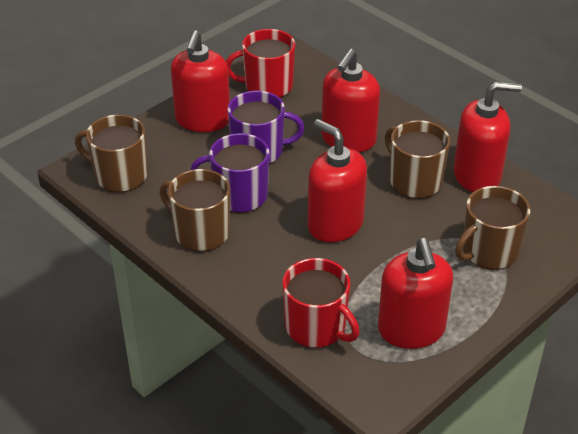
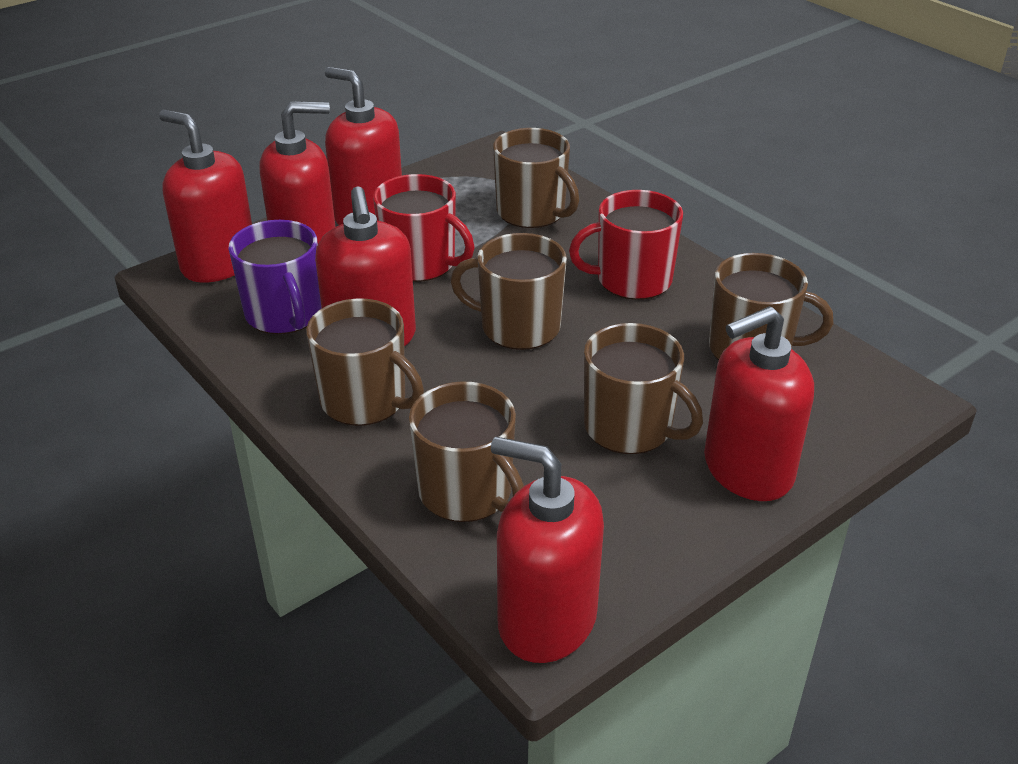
brown mug: 4 -> 6
purple mug: 2 -> 1
red soap dispenser: 5 -> 6

